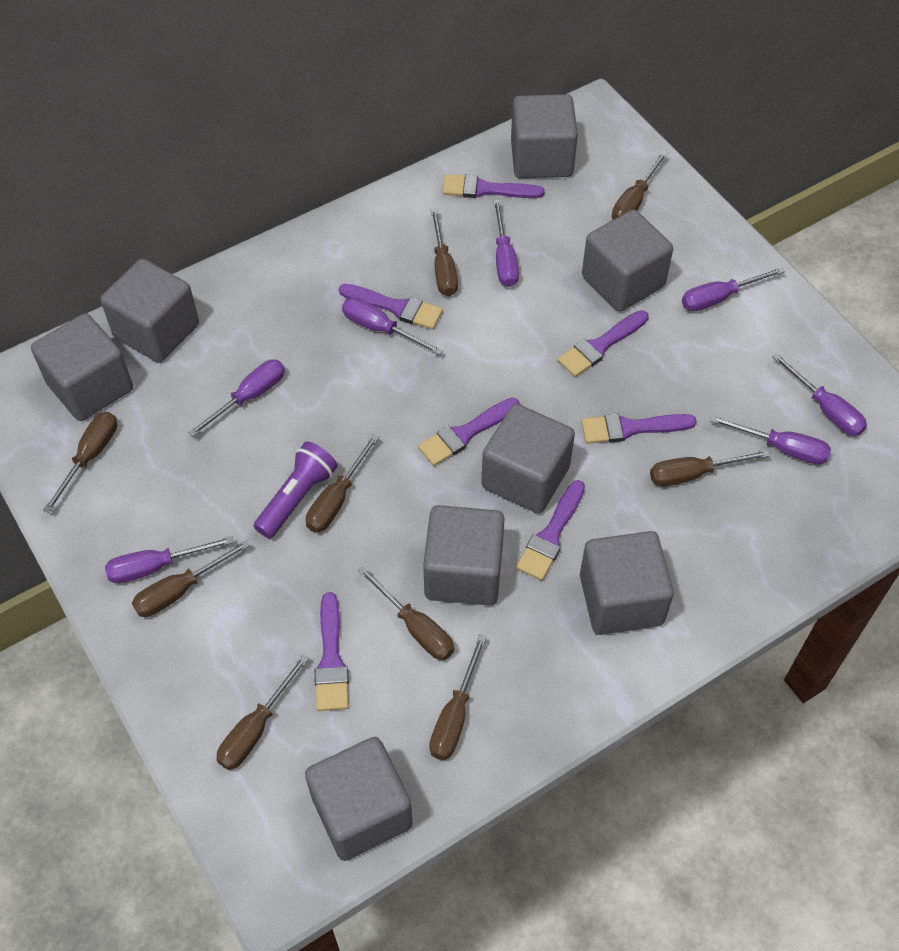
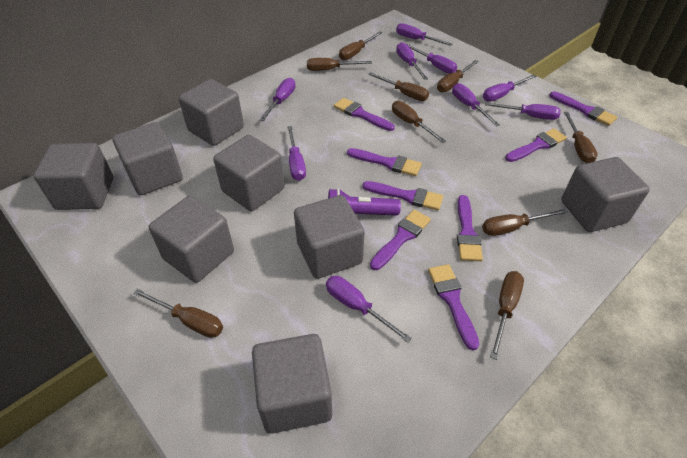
purple brush: 7 -> 8
purple screwdriver: 7 -> 9

